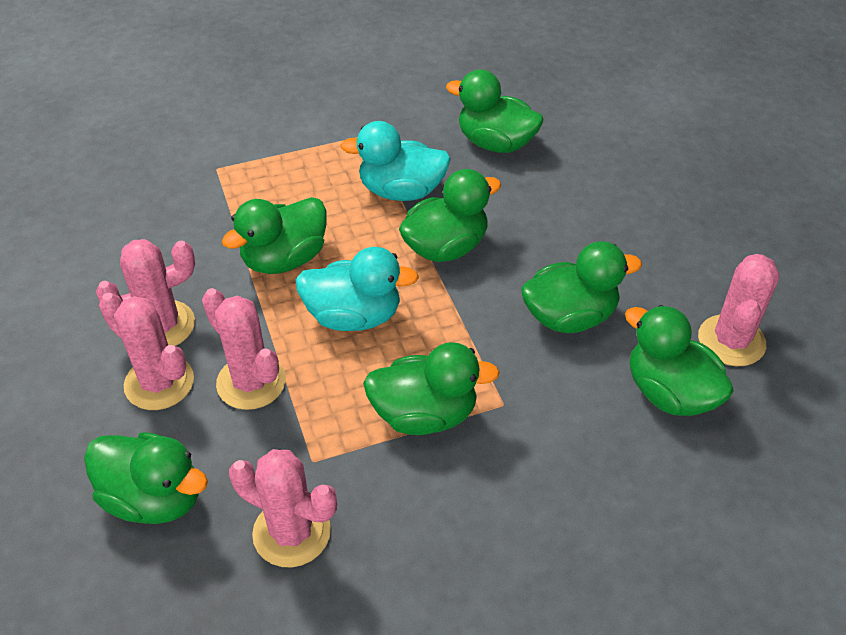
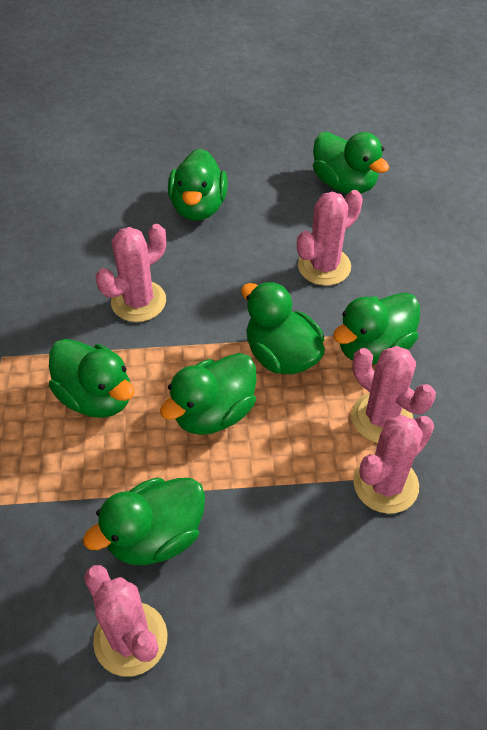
turquoise duck: 2 -> 0

